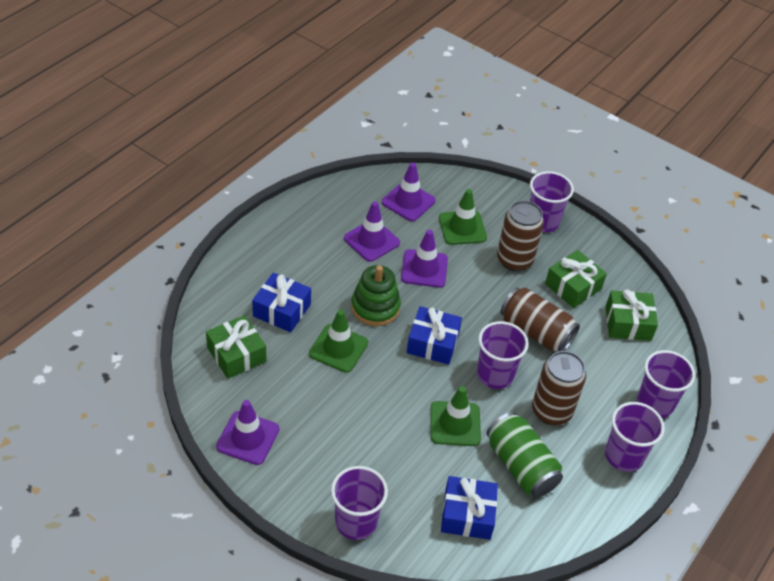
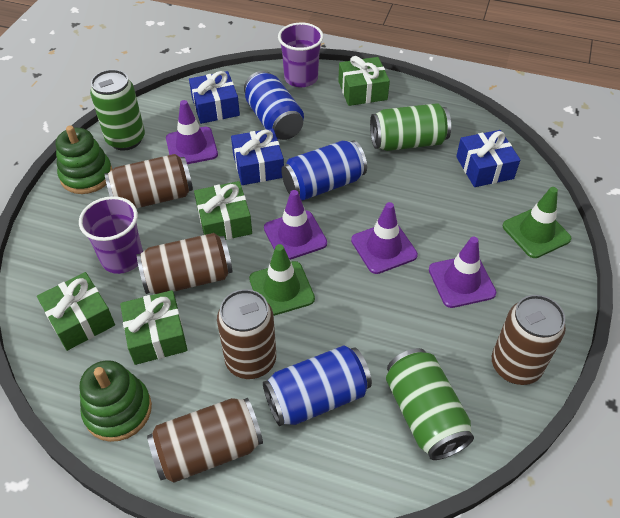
blue can: 0 -> 3
brown can: 3 -> 5
green can: 1 -> 3
green gift: 3 -> 4
green stacking toy: 1 -> 2
green traffic cone: 3 -> 2
purple cup: 5 -> 2

